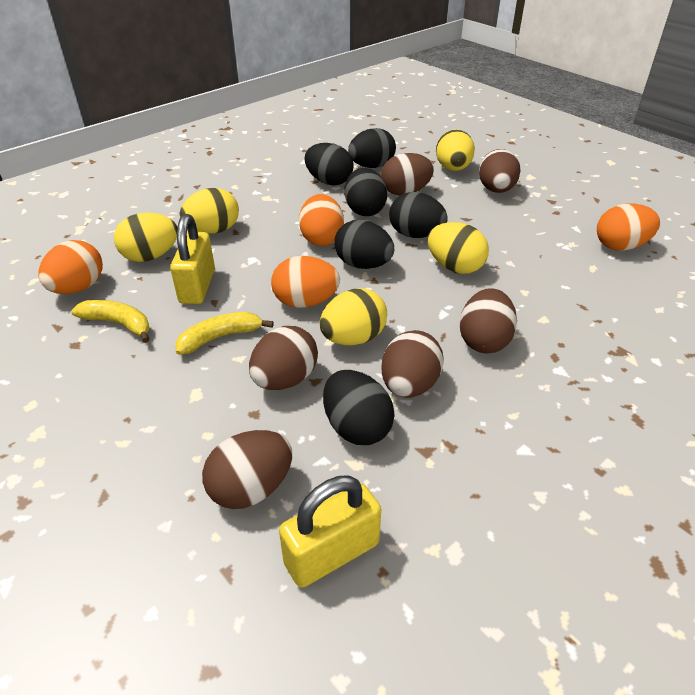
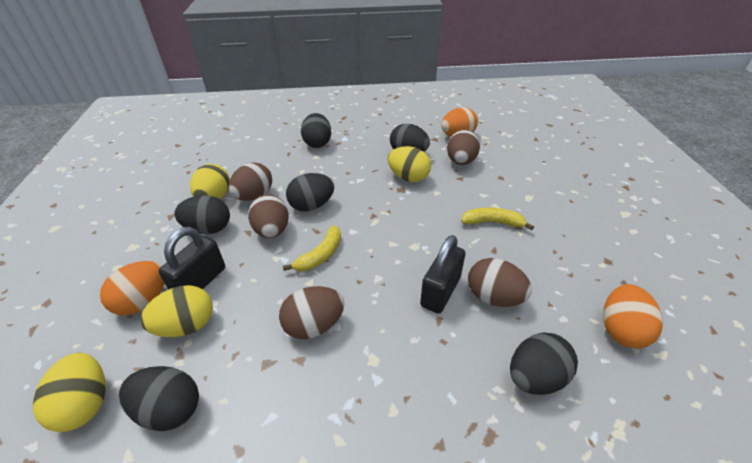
black padlock: 0 -> 2
brown egg: 6 -> 5
orange egg: 4 -> 3
yellow egg: 5 -> 4
yellow padlock: 2 -> 0

